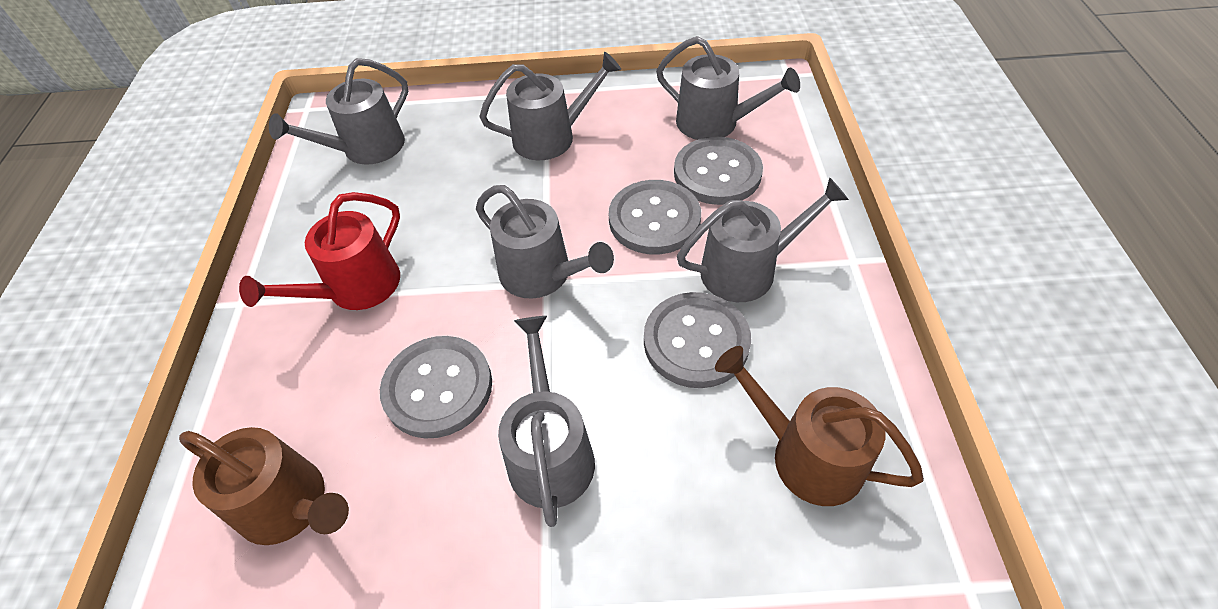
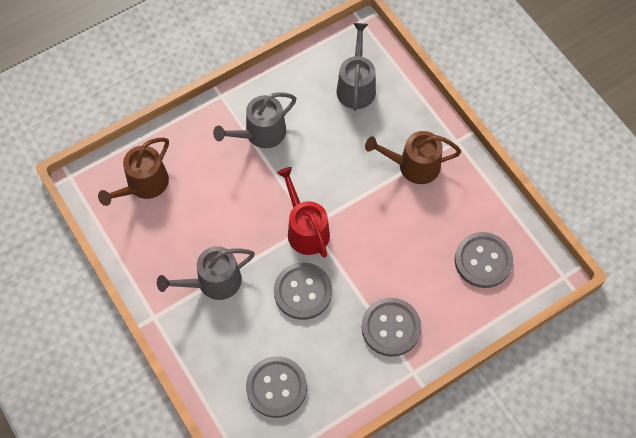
grey watering can: 6 -> 3

